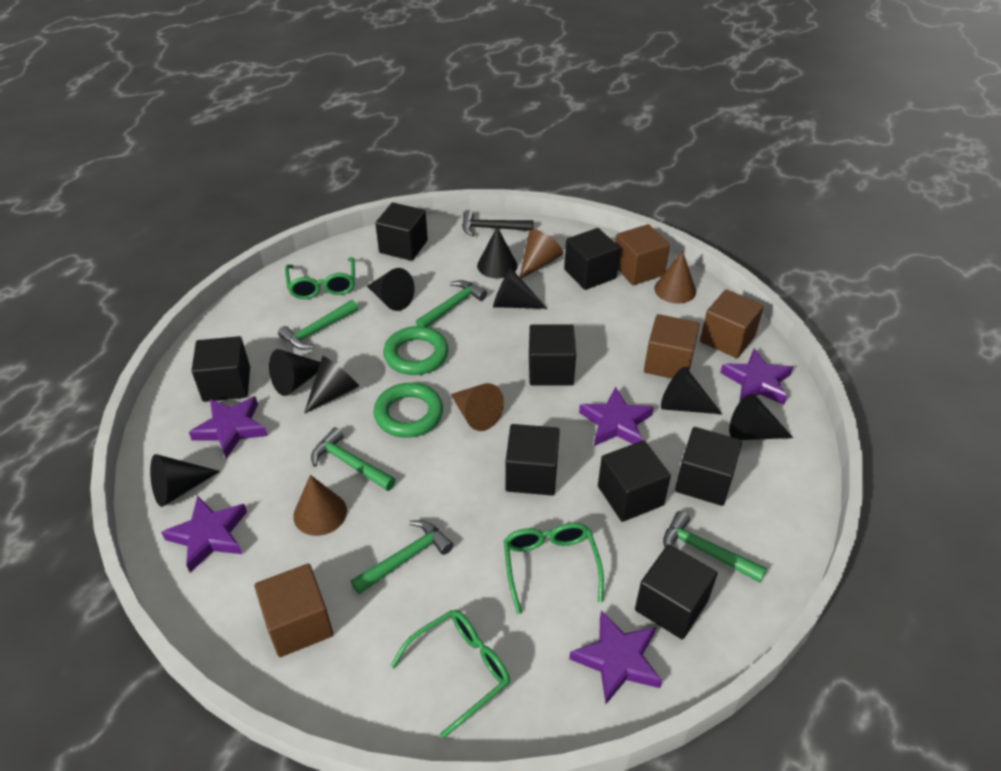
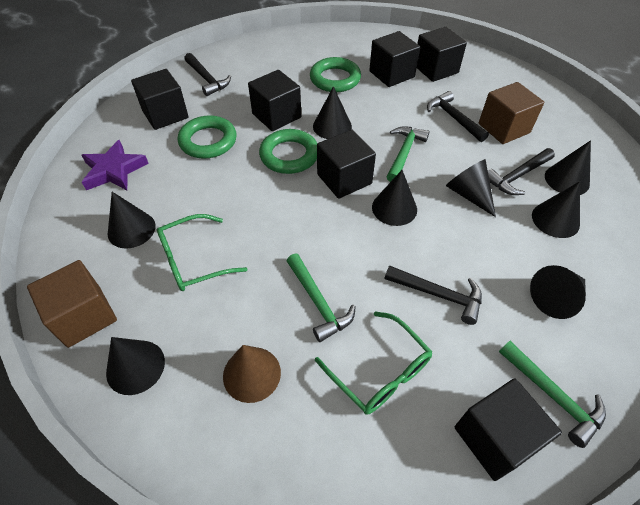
black cube: 8 -> 6
black hammer: 1 -> 4
brown cone: 4 -> 1
brown cube: 4 -> 2
green glasses: 3 -> 2
green hammer: 5 -> 3
green ring: 2 -> 3
purple star: 5 -> 1

